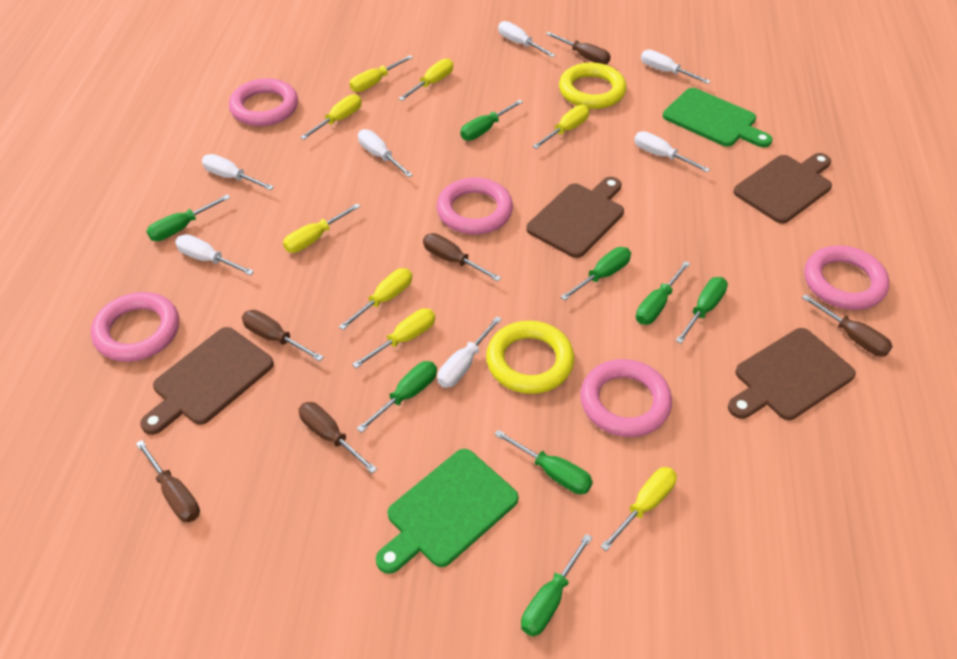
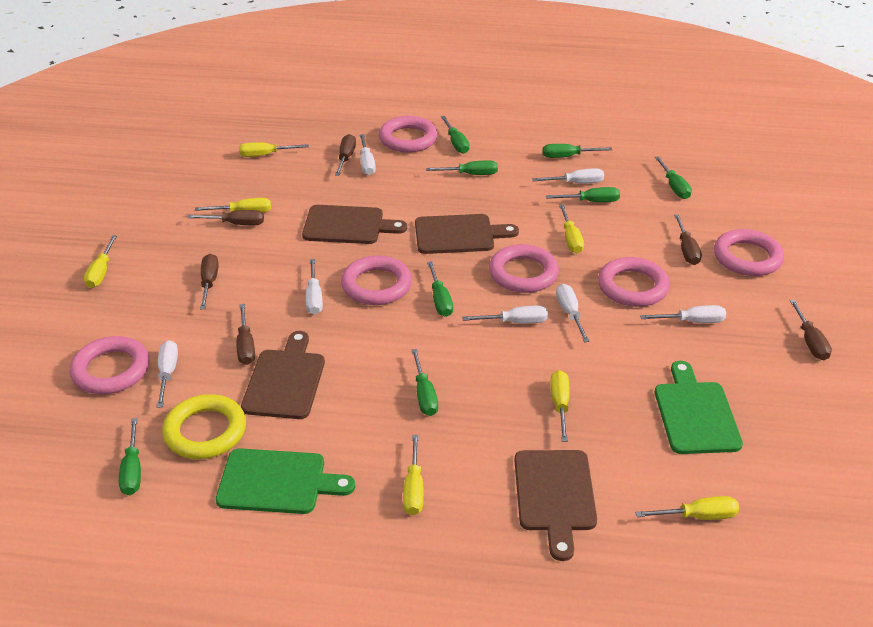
pink ring: 5 -> 6
yellow ring: 2 -> 1
yellow screwdriver: 8 -> 7

